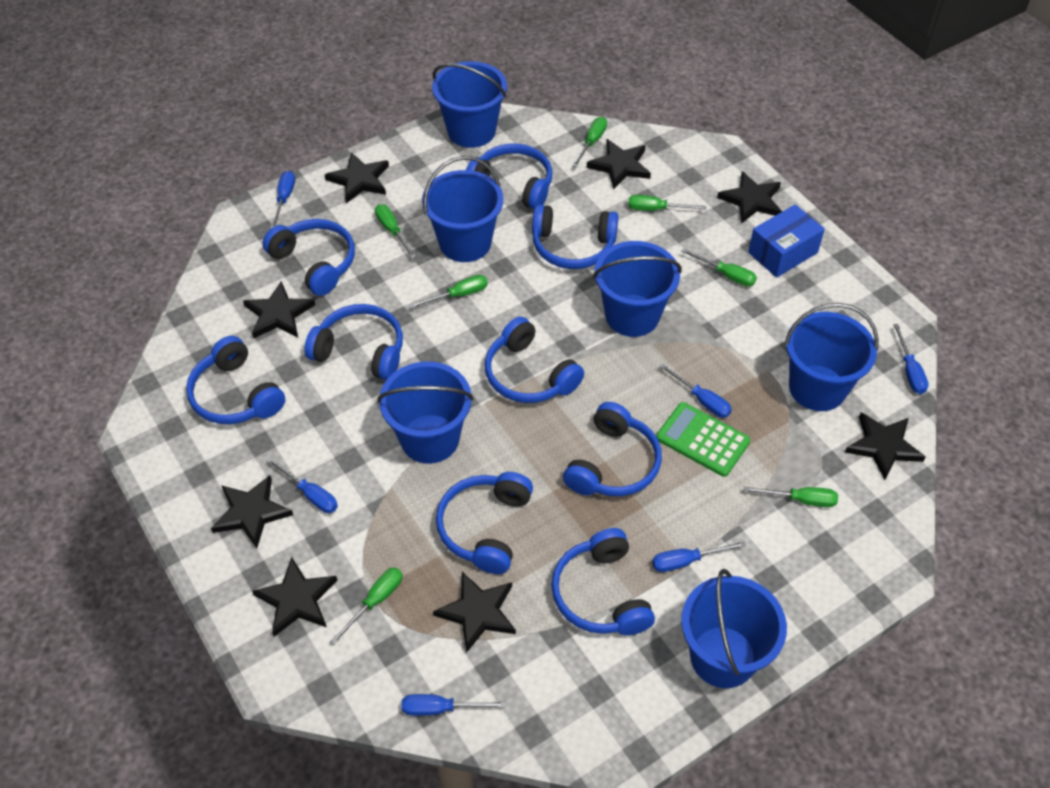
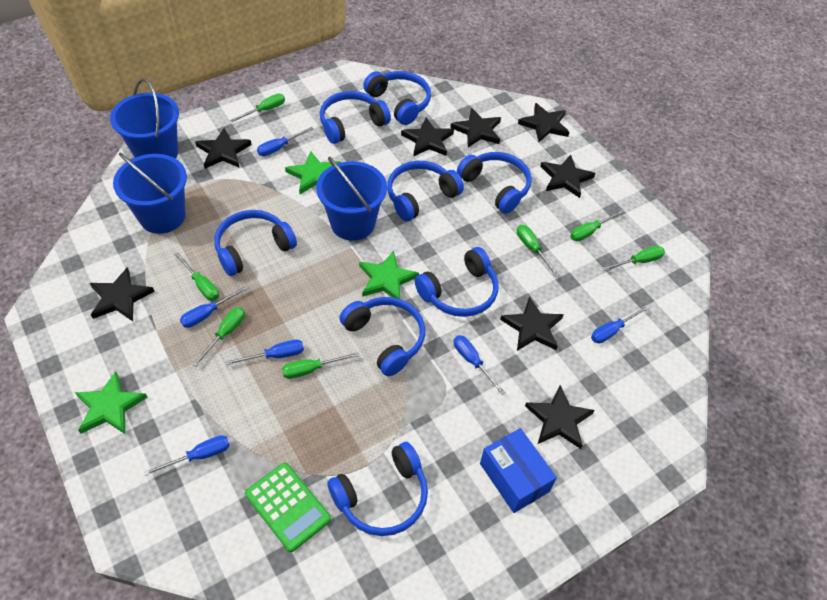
blue bucket: 6 -> 3
blue headphones: 9 -> 8
green star: 0 -> 3

